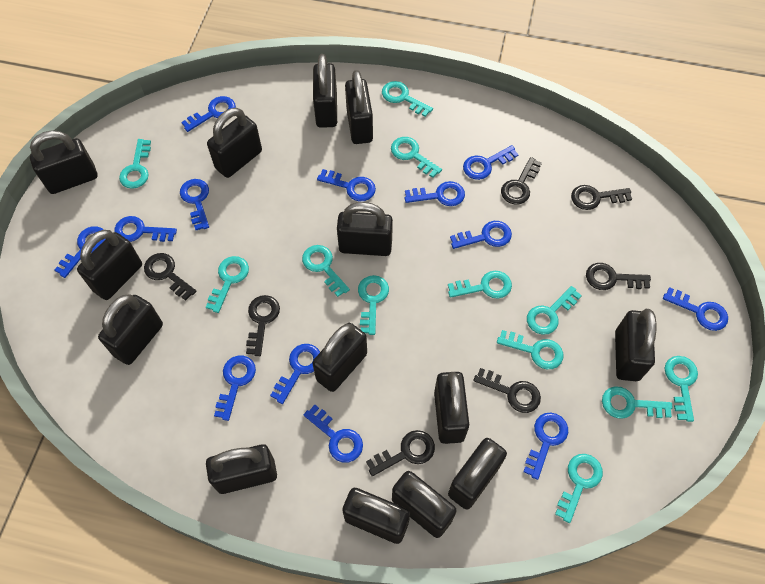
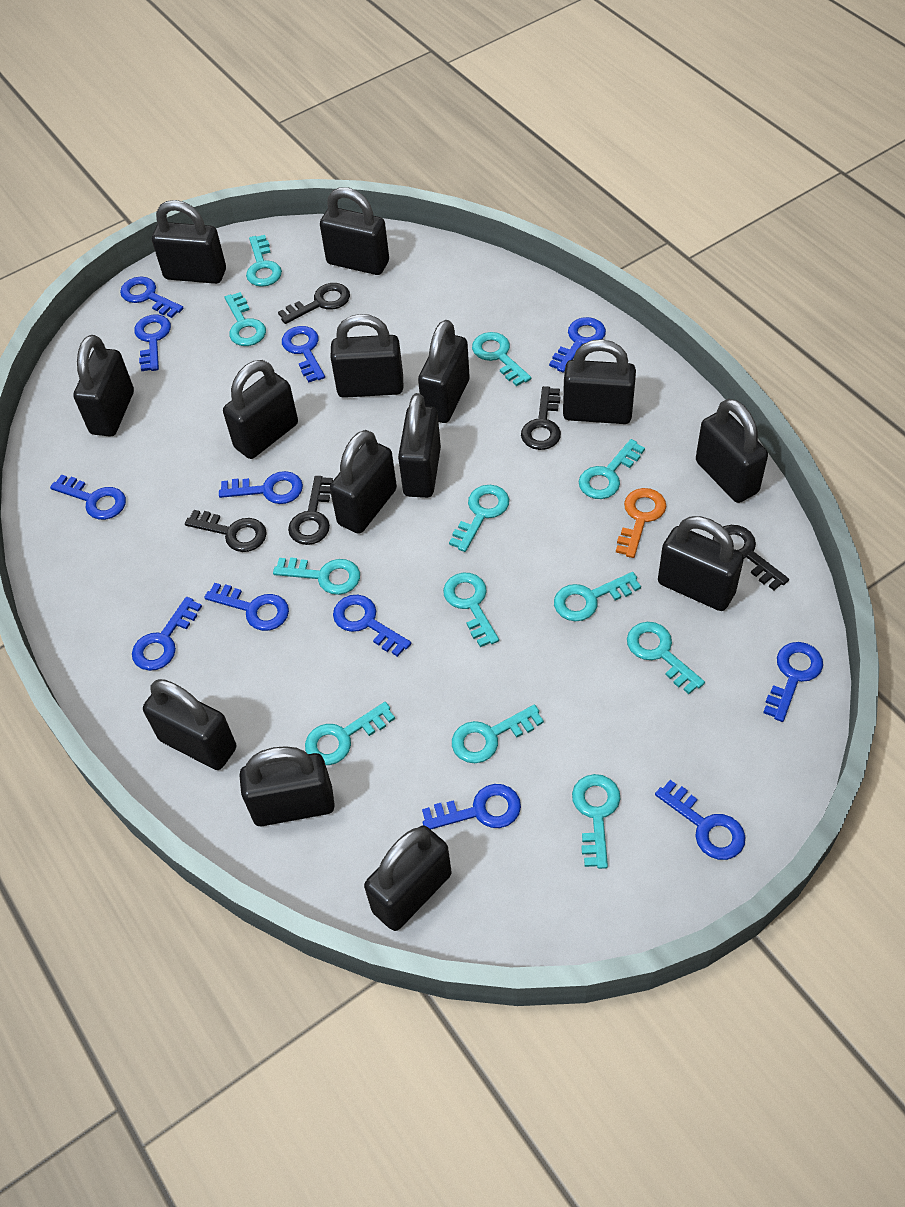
black key: 7 -> 5
blue key: 13 -> 12
orange key: 0 -> 1

